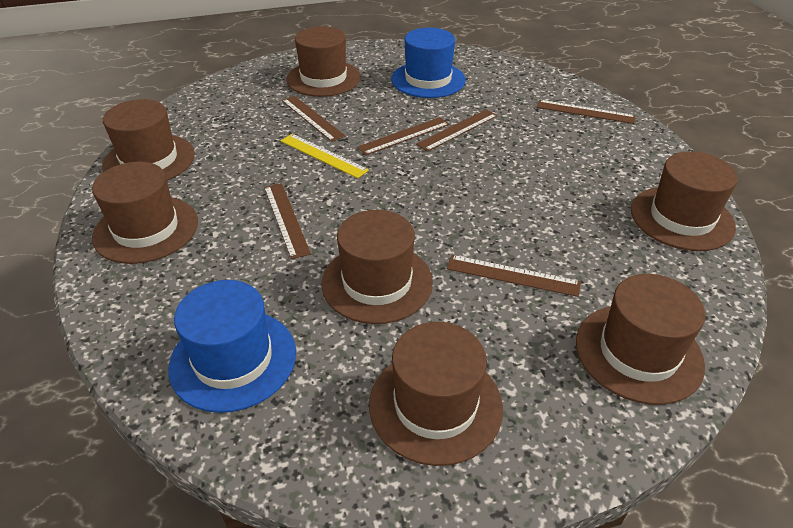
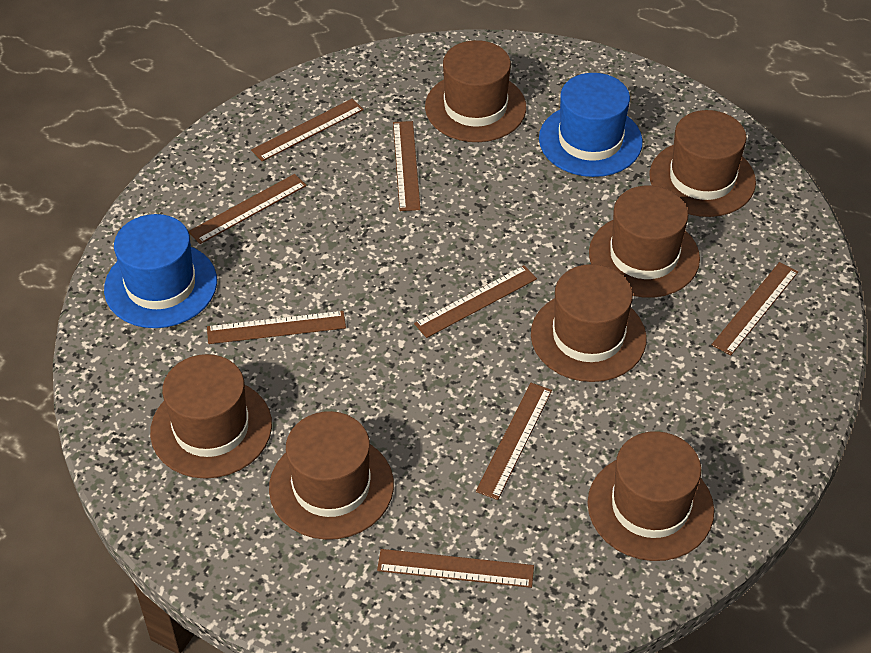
brown ruler: 6 -> 8
yellow ruler: 1 -> 0

